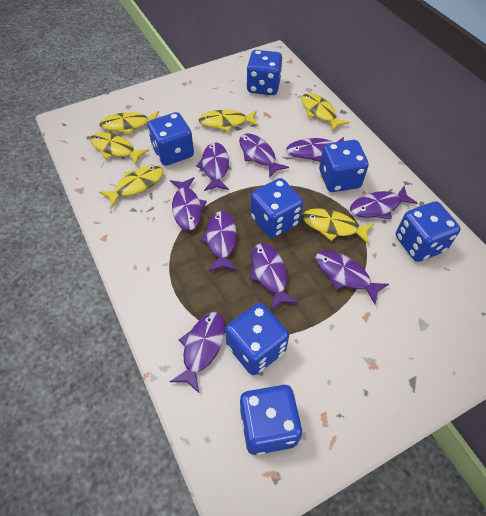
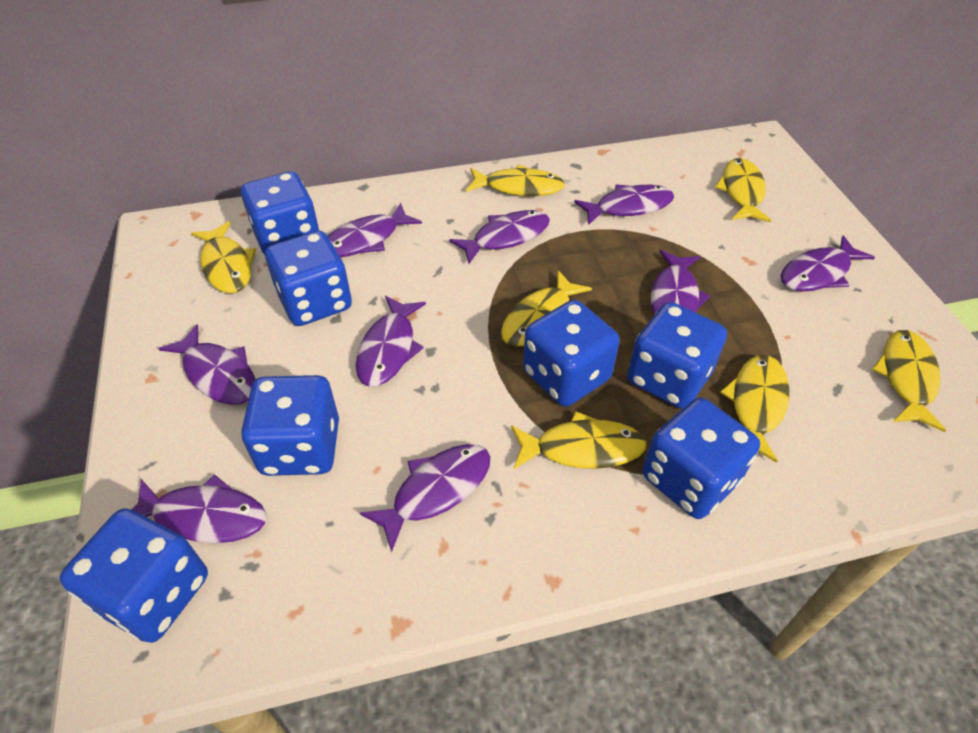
yellow fish: 6 -> 7

